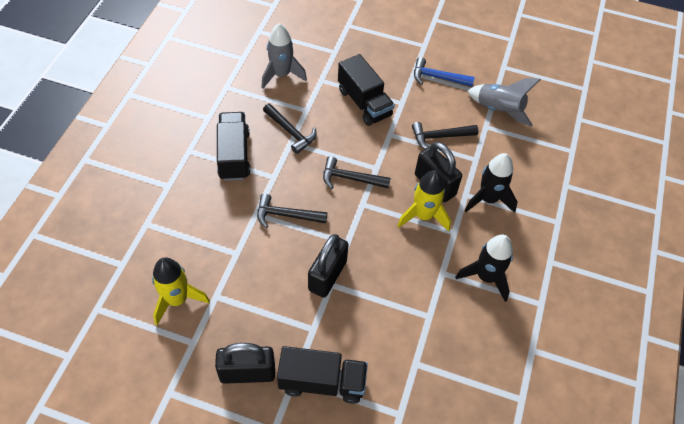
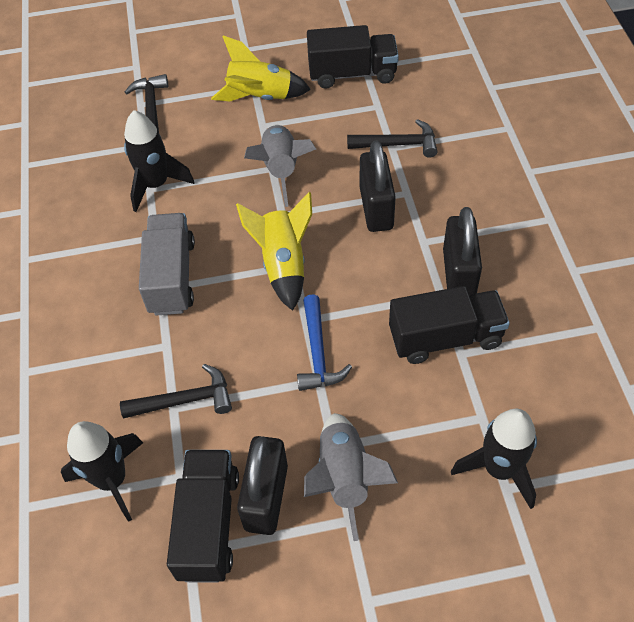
black hammer: 4 -> 3
black rocket: 2 -> 3
grey truck: 0 -> 1

